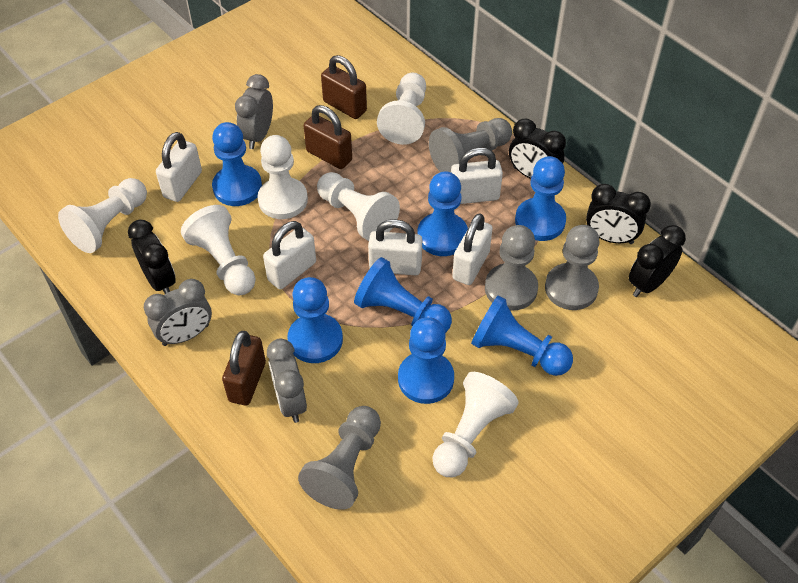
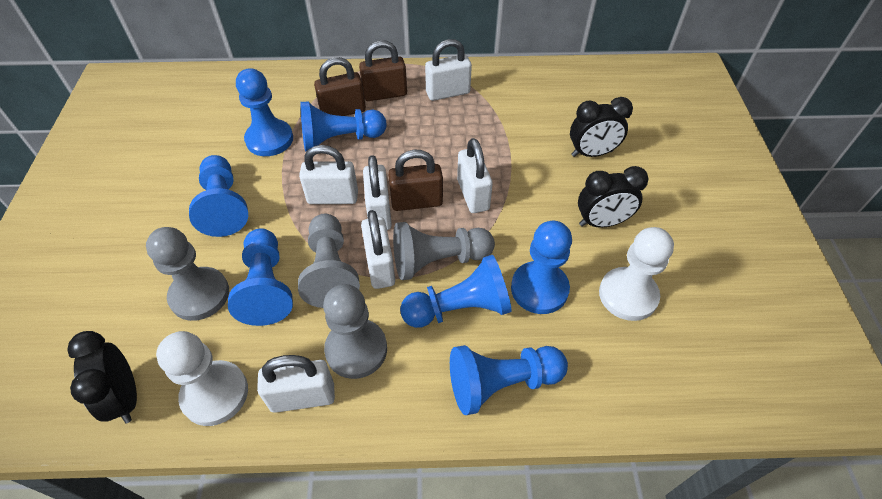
black clock: 4 -> 3
grey clock: 3 -> 0
white padlock: 5 -> 6
white pawn: 6 -> 2

